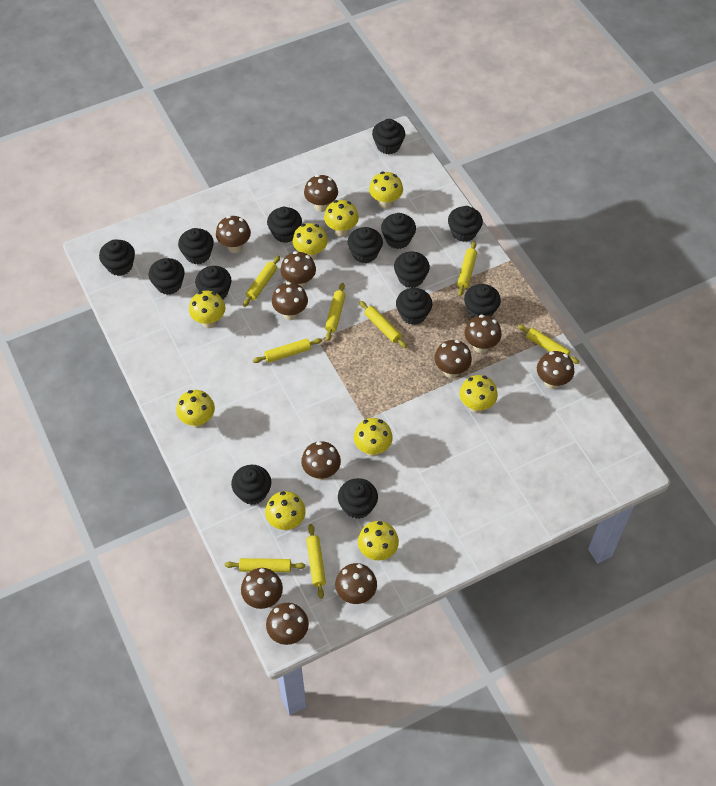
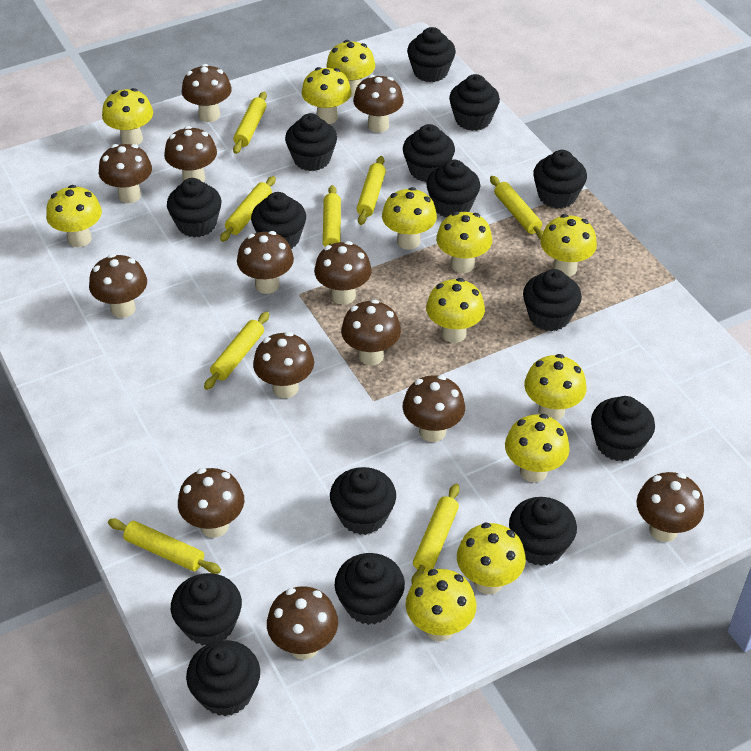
black cupcake: 14 -> 15
brown mushroom: 11 -> 13
yellow mushroom: 9 -> 12

